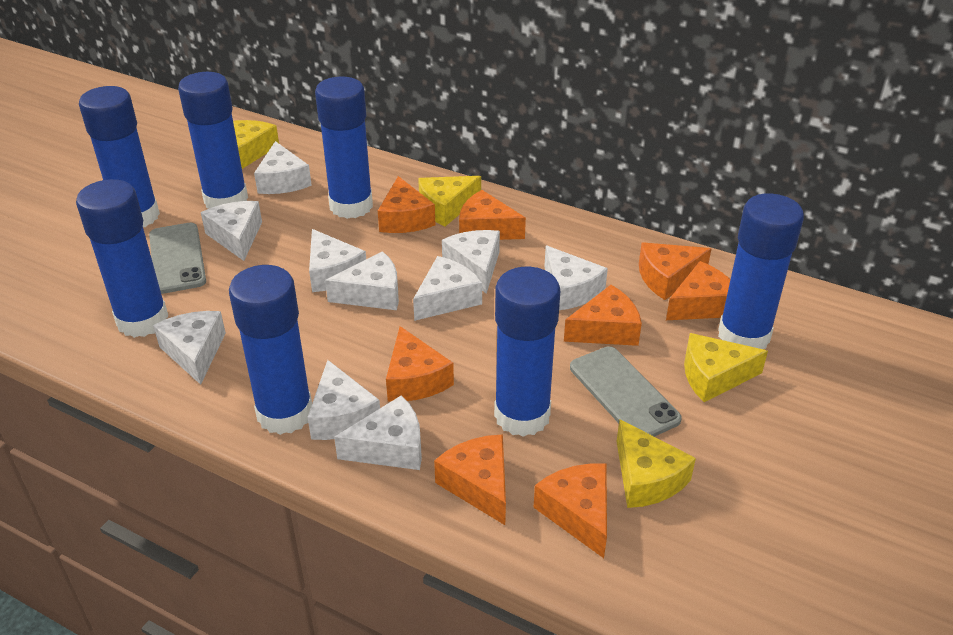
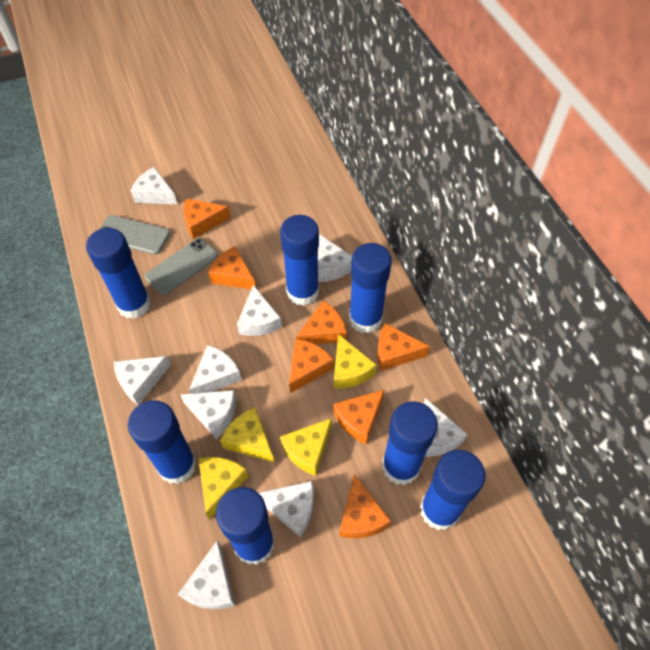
orange cheese: 8 -> 7
white cheese: 10 -> 9

